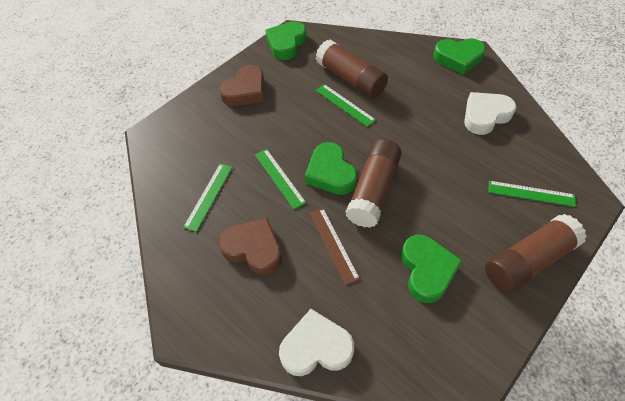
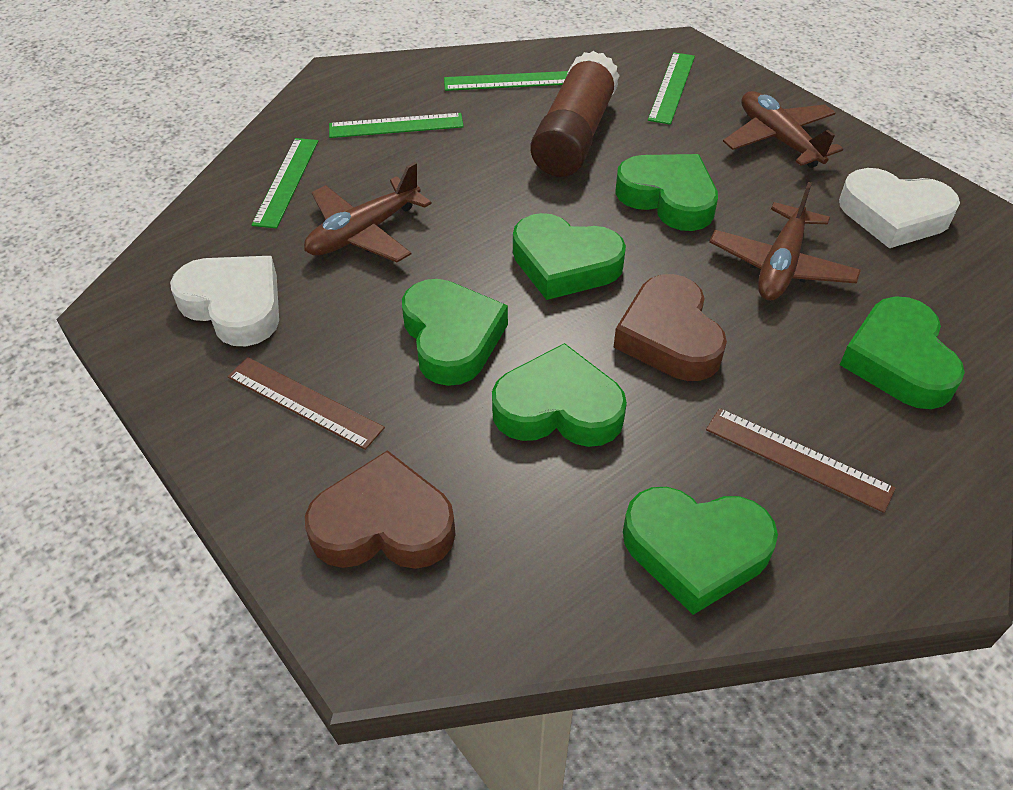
brown glue stick: 3 -> 1
brown plane: 0 -> 3
brown ruler: 1 -> 2
green heart: 4 -> 6

